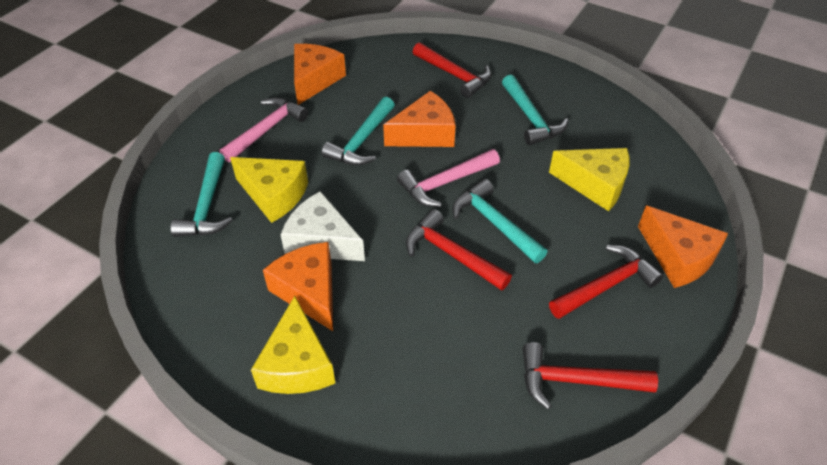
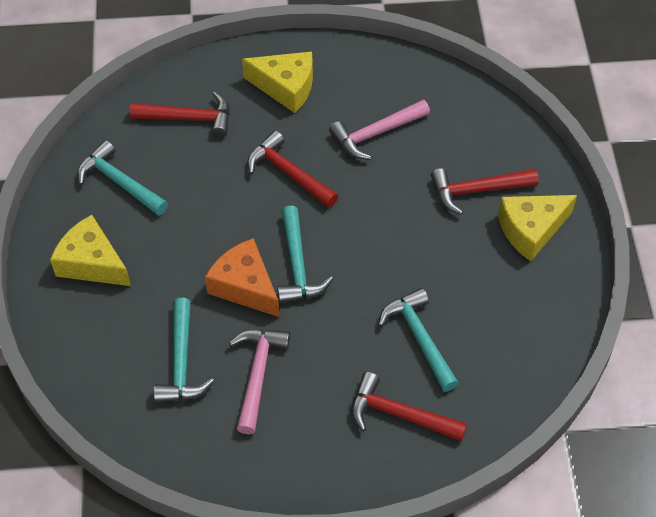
orange cheese: 4 -> 1
white cheese: 1 -> 0

